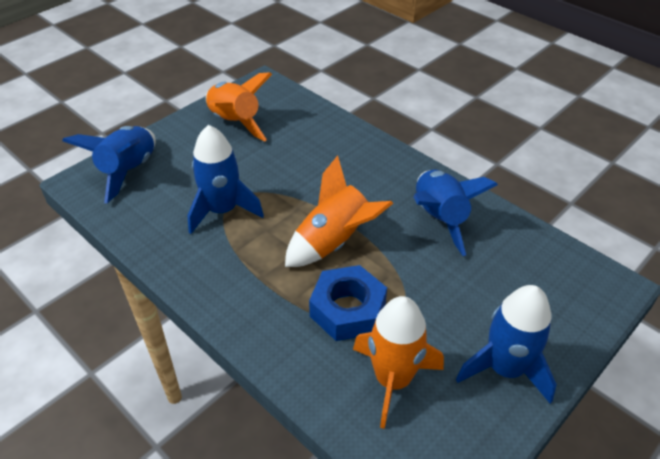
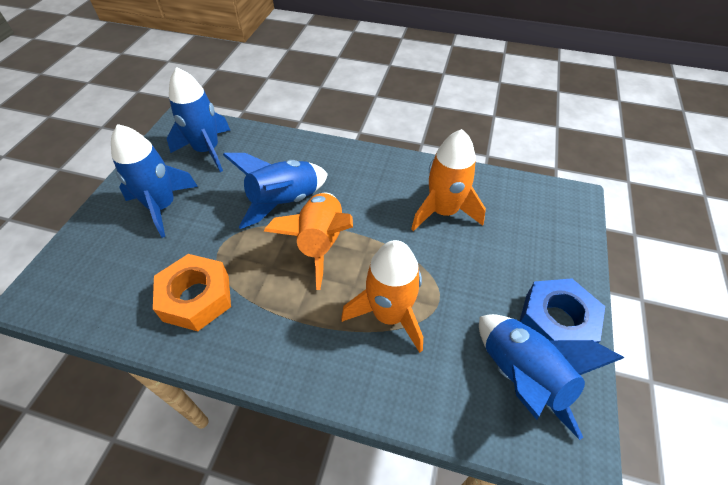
orange nut: 0 -> 1

